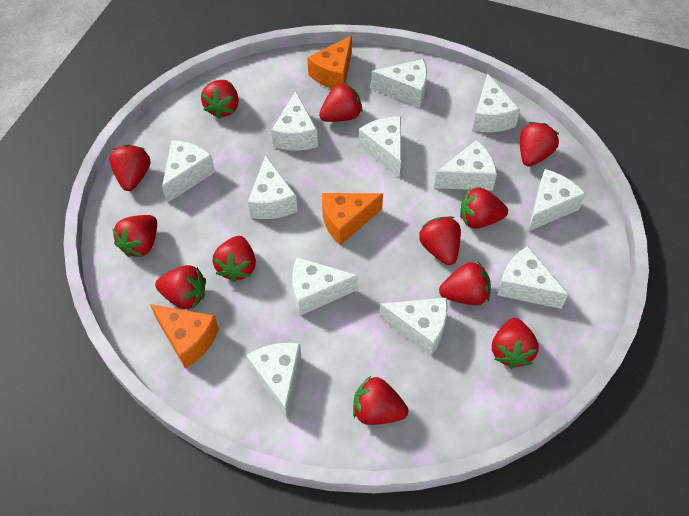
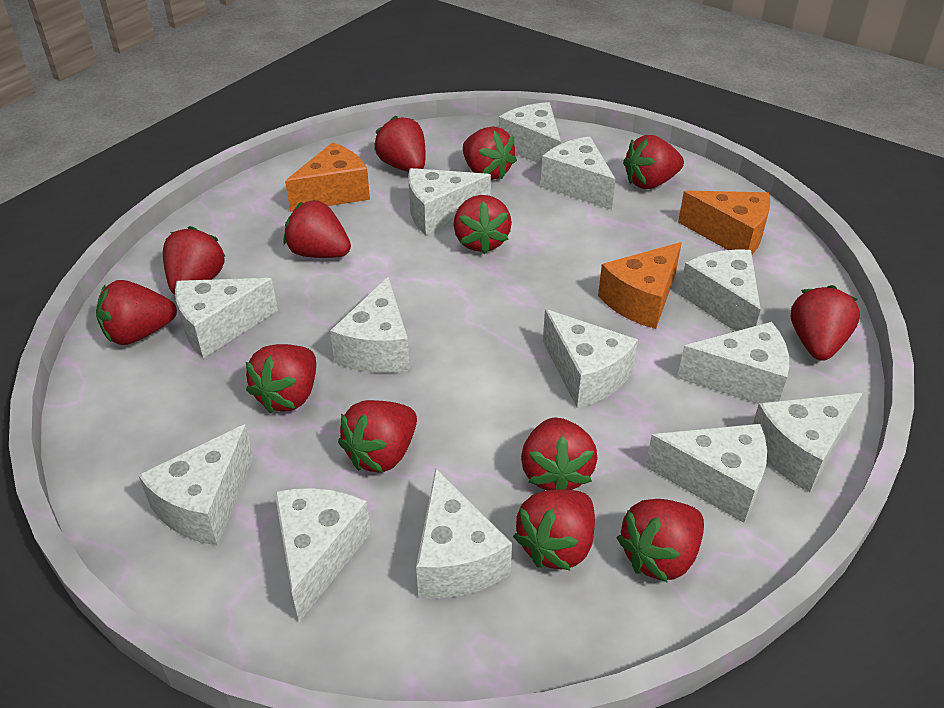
red strawberry: 12 -> 13
white cheese: 12 -> 13

